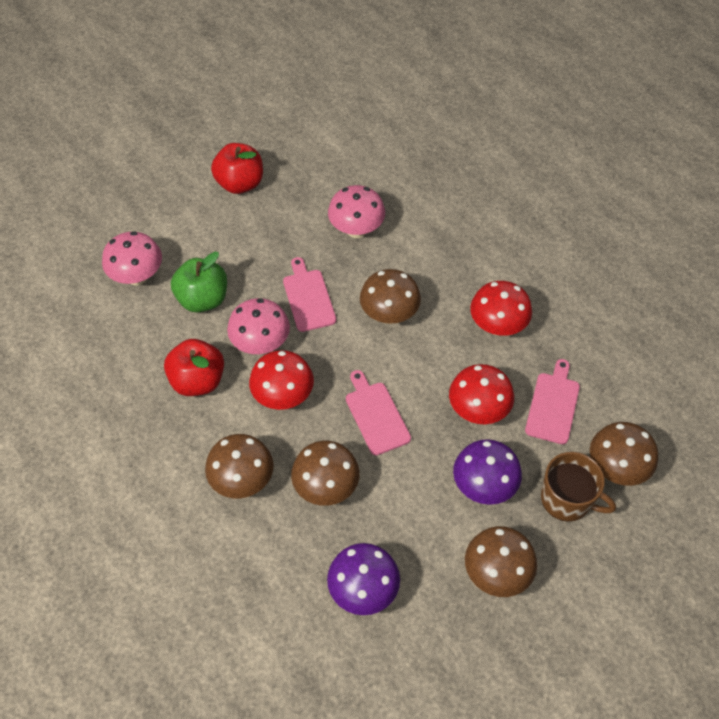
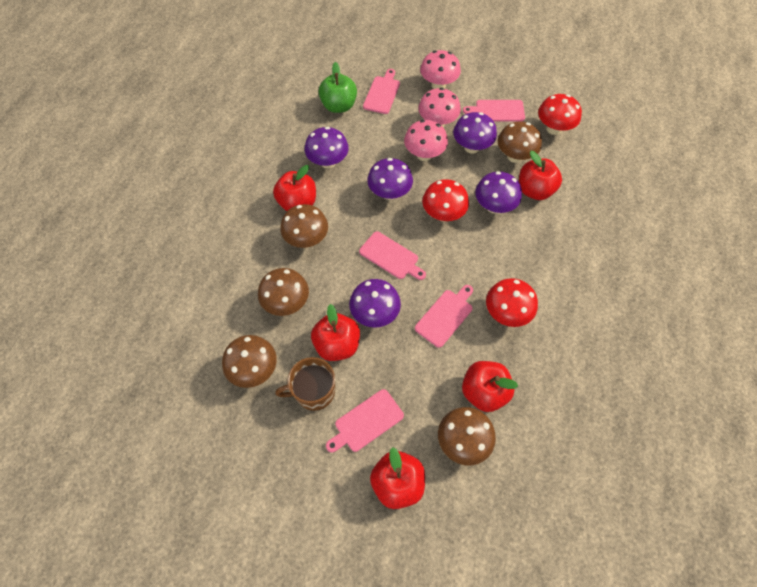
pink cutting board: 3 -> 5
purple mushroom: 2 -> 5
red apple: 2 -> 5

